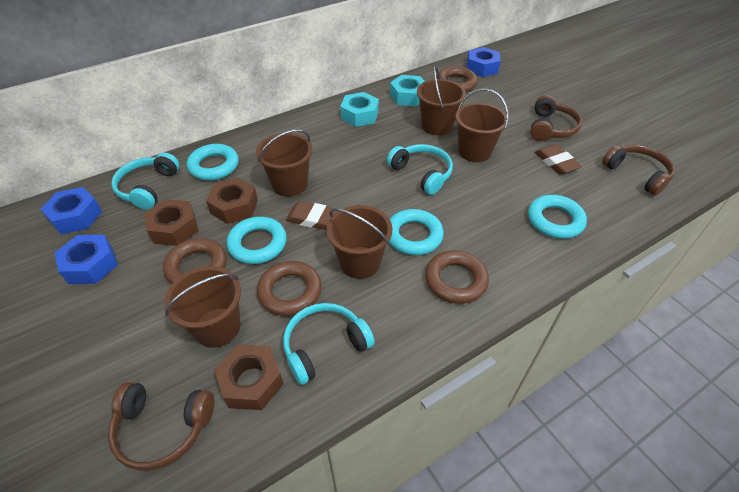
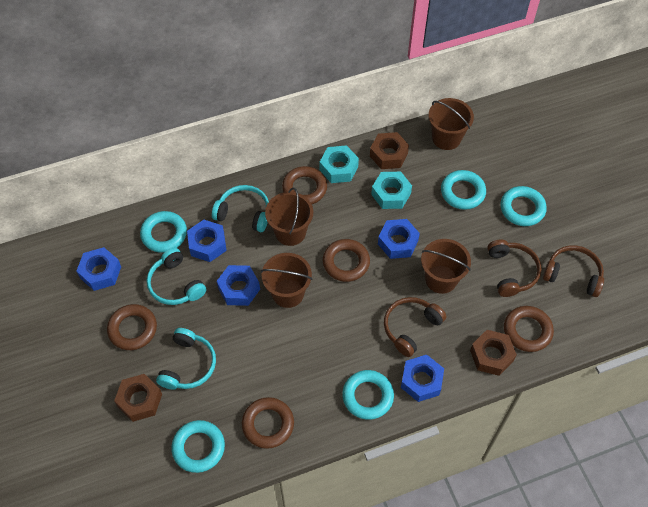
blue nut: 3 -> 5
brown bucket: 5 -> 4
brown eraser: 2 -> 0
brown ring: 4 -> 5
turquoise ring: 4 -> 5

